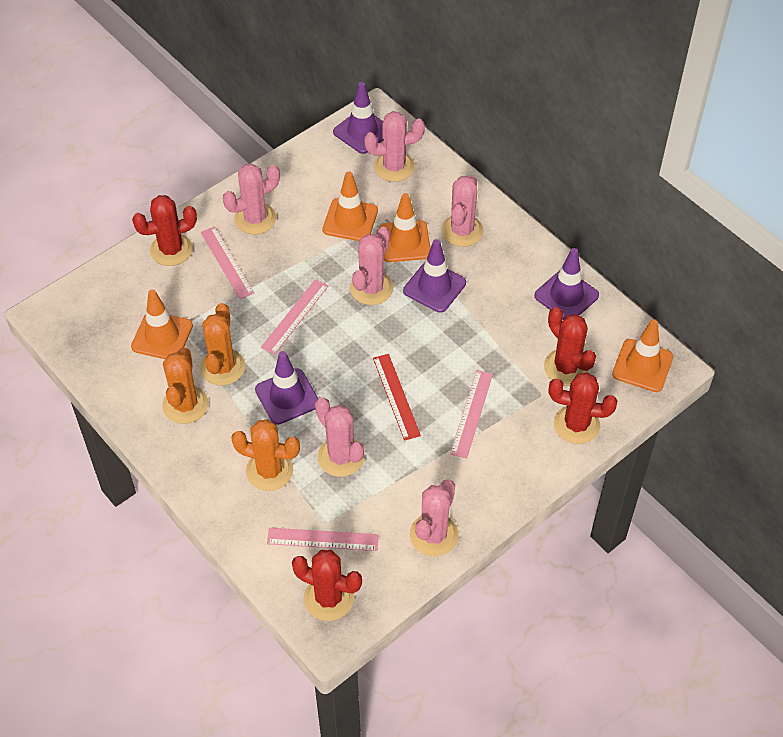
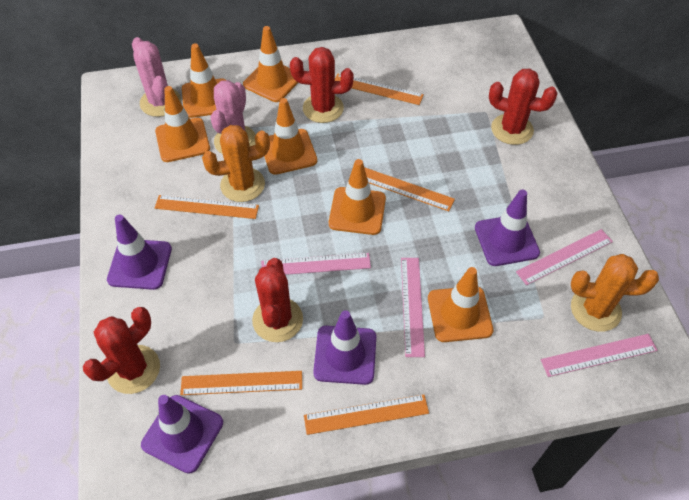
orange cactus: 3 -> 2
orange ruler: 0 -> 5
orange traffic cone: 4 -> 6
pink cactus: 6 -> 2
red ruler: 1 -> 0

